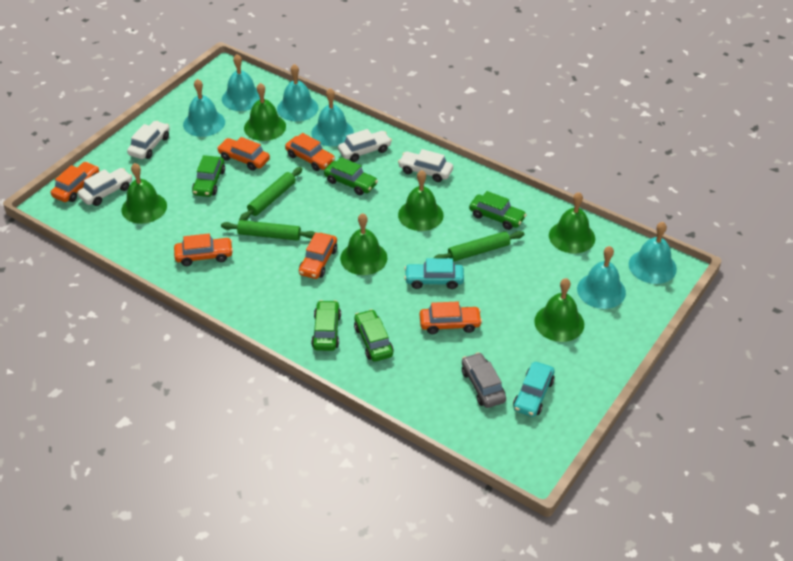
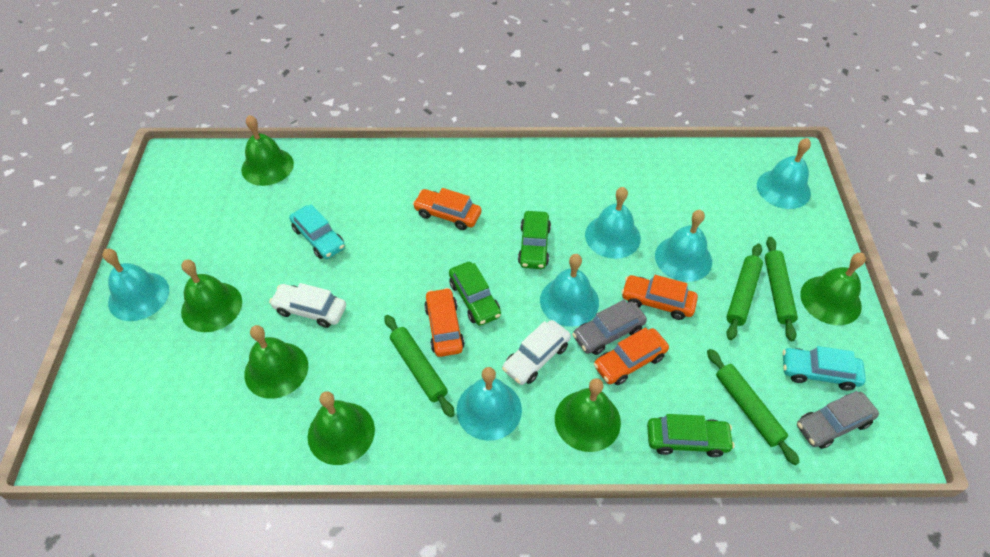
green car: 5 -> 3
green rolling pin: 3 -> 4
grey car: 1 -> 2
orange car: 6 -> 4
white car: 4 -> 2

